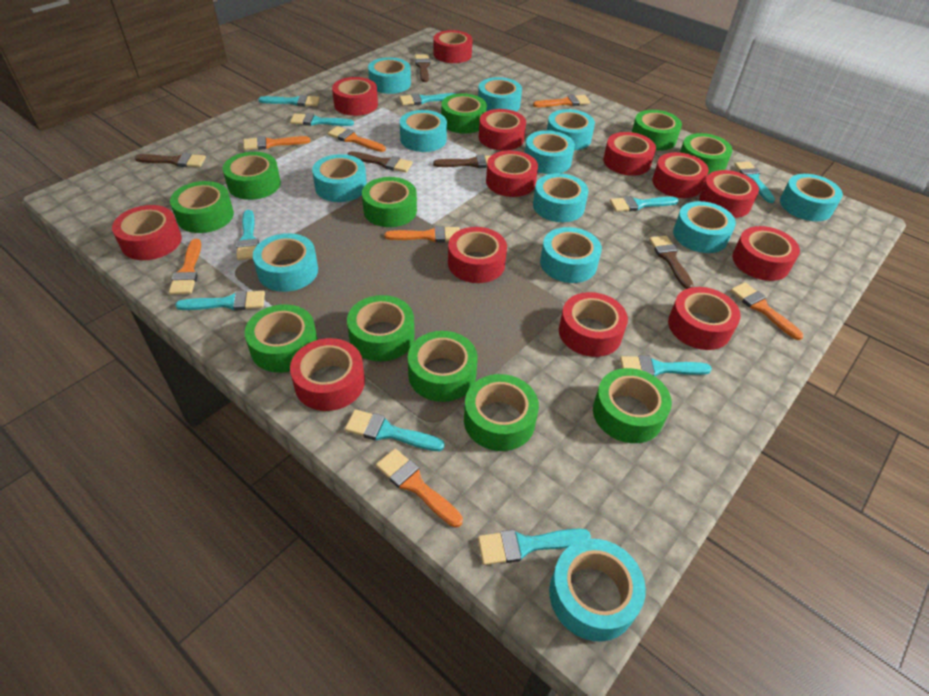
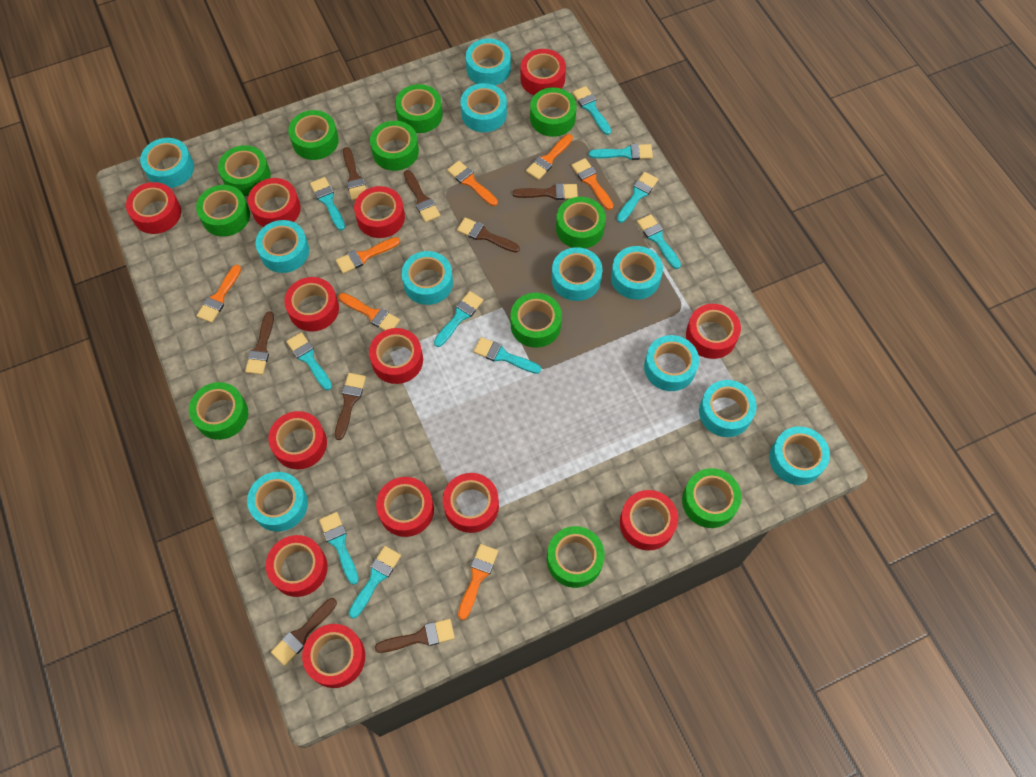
brown brush: 5 -> 8
turquoise tape: 12 -> 11

